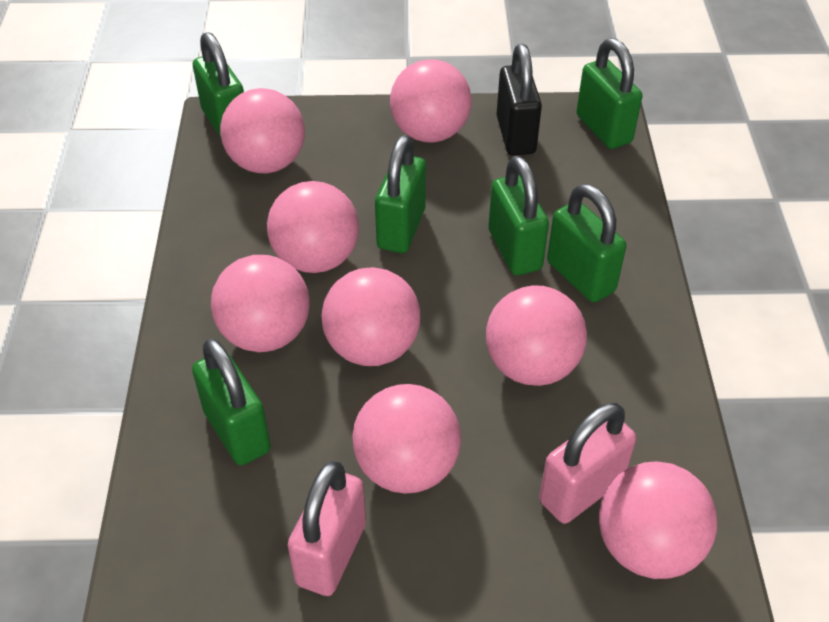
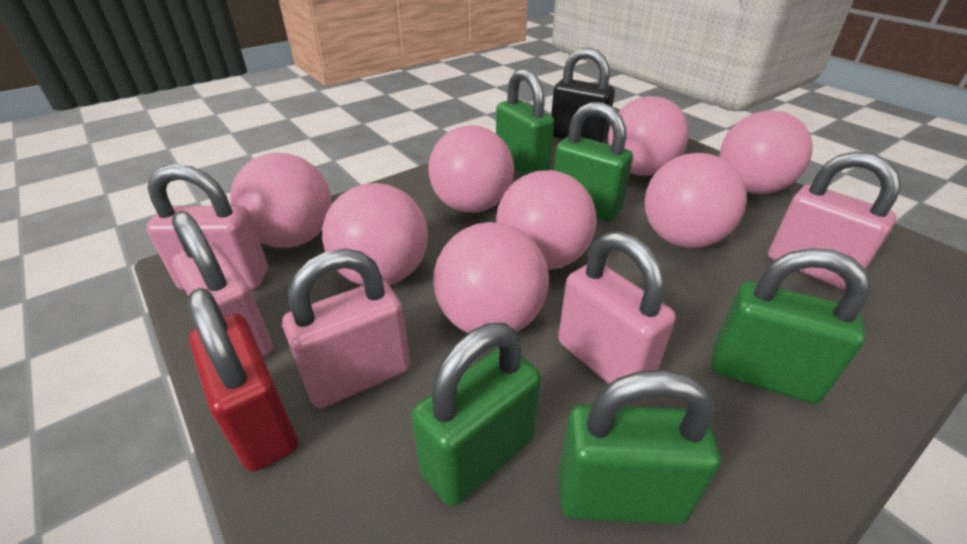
green padlock: 6 -> 5
pink padlock: 2 -> 5
red padlock: 0 -> 1

